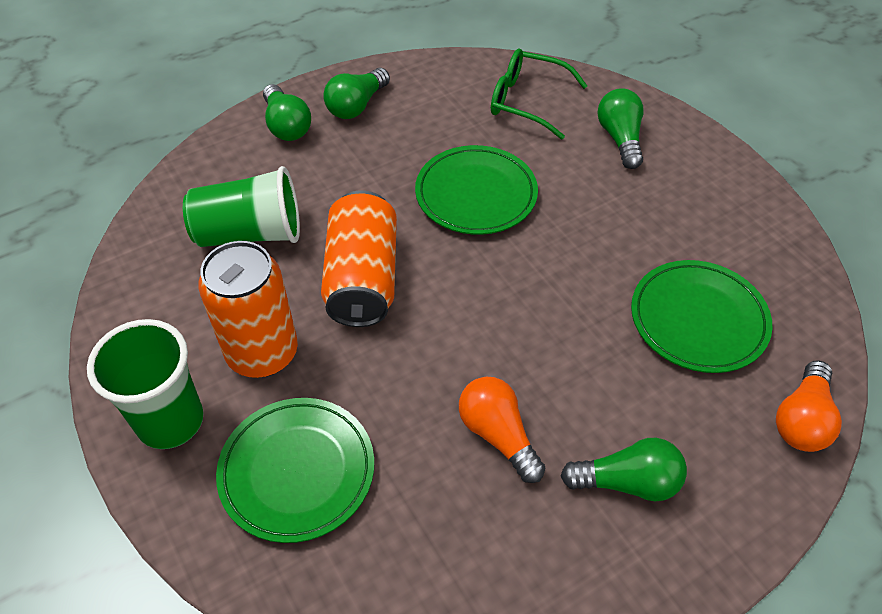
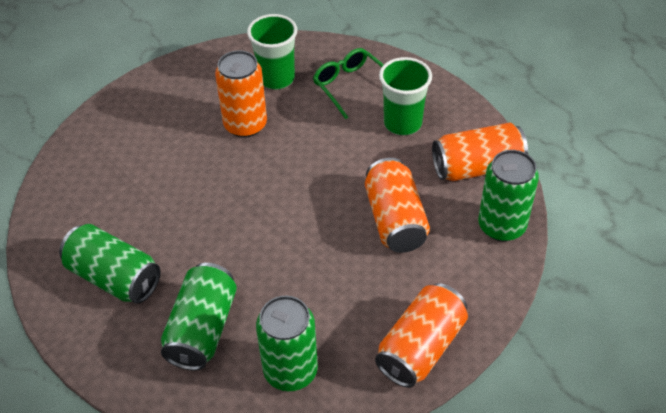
green can: 0 -> 4
green light bulb: 4 -> 0
green plate: 3 -> 0
orange can: 2 -> 4
orange light bulb: 2 -> 0

